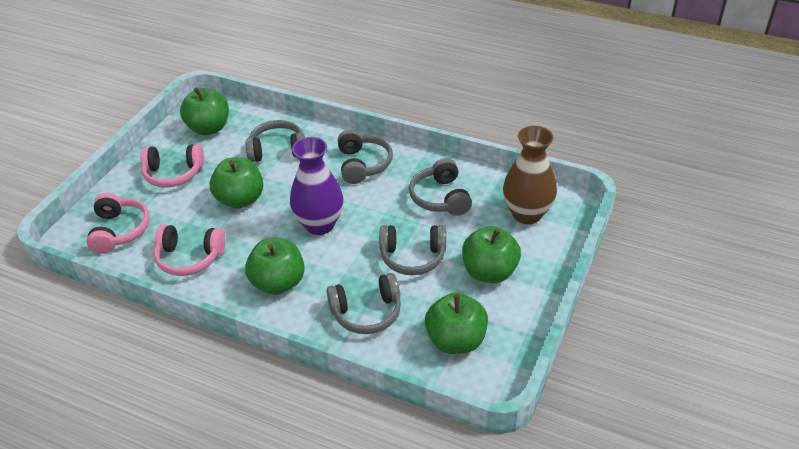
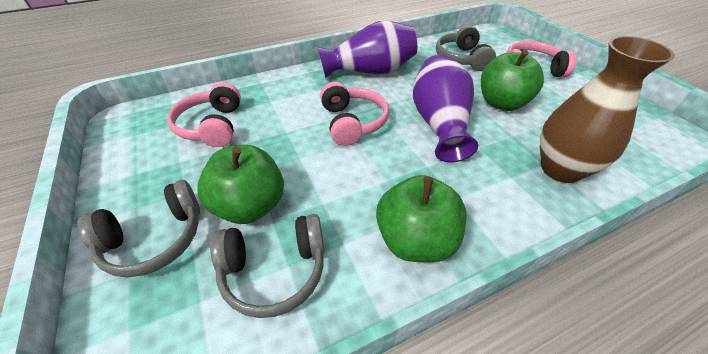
green apple: 5 -> 3
grey headphones: 5 -> 3
purple vase: 1 -> 2

